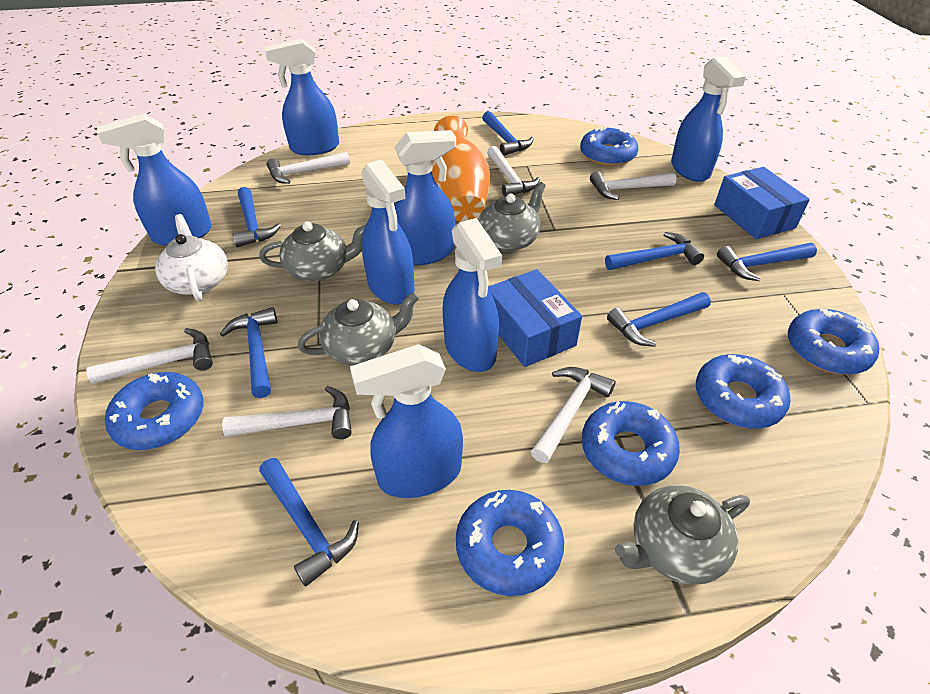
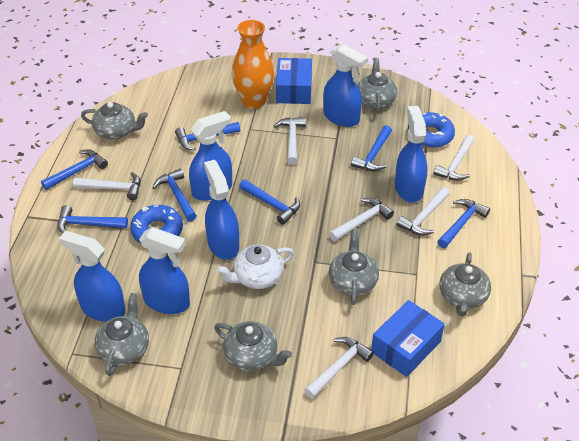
blue donut: 6 -> 2
blue spray bottle: 7 -> 6
grey teapot: 4 -> 6

